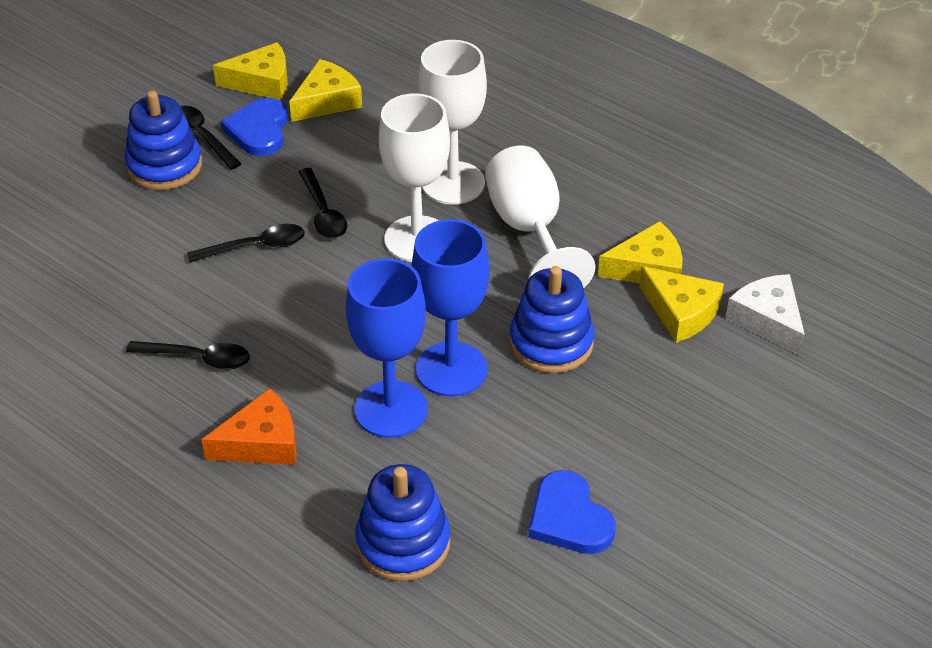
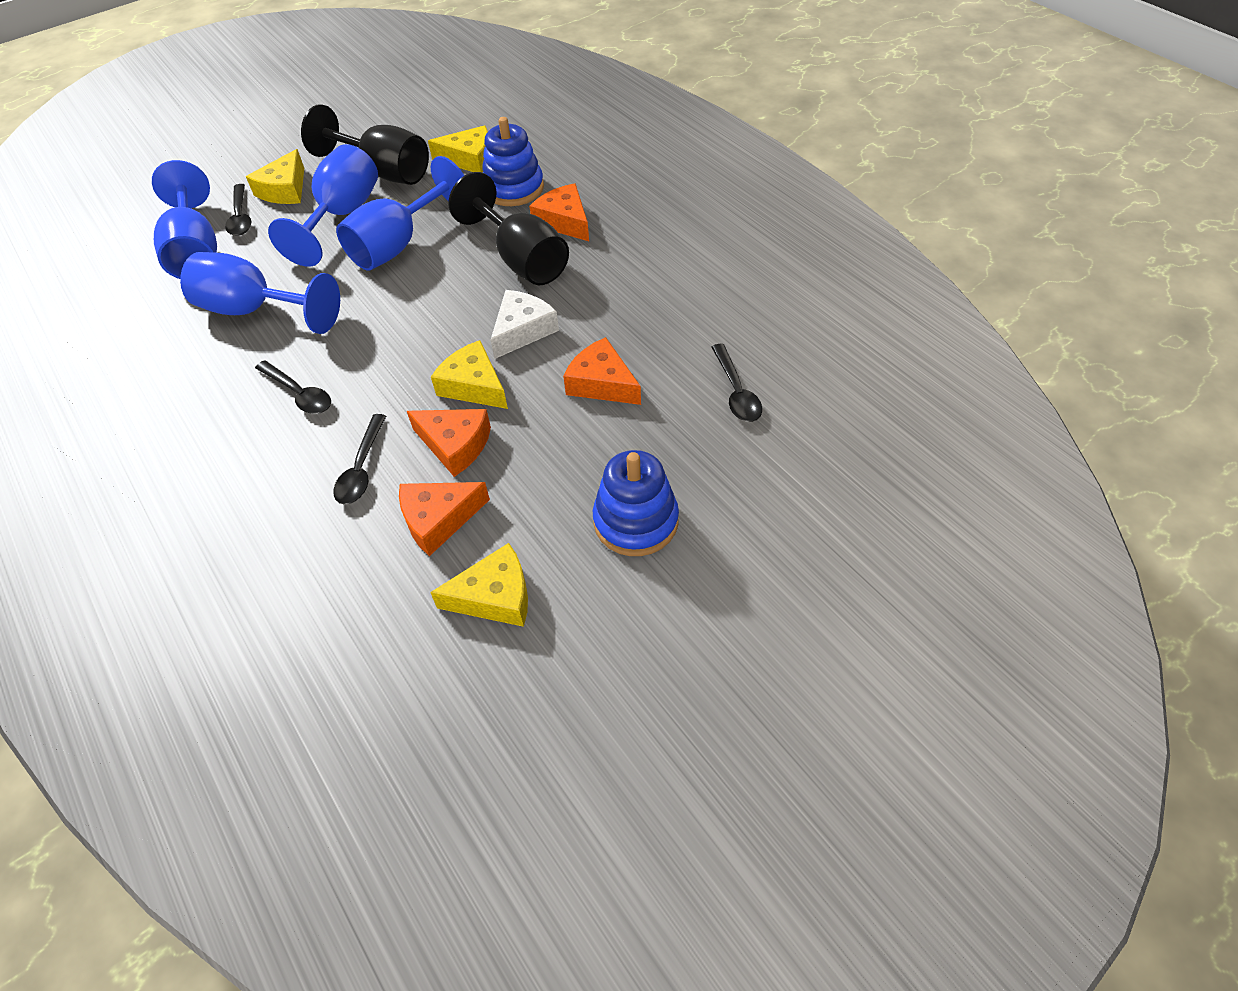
black goblet: 0 -> 2
blue goblet: 2 -> 4
blue heart: 2 -> 0
blue stacking toy: 3 -> 2
orange cheese: 1 -> 4
white goblet: 3 -> 0

